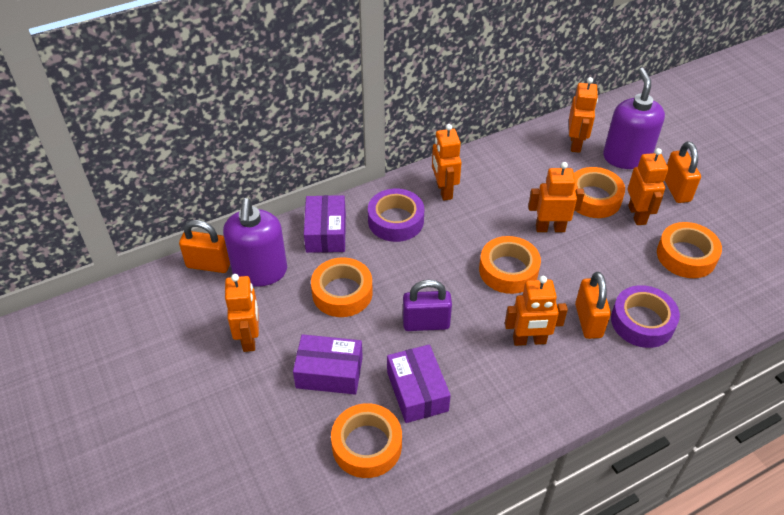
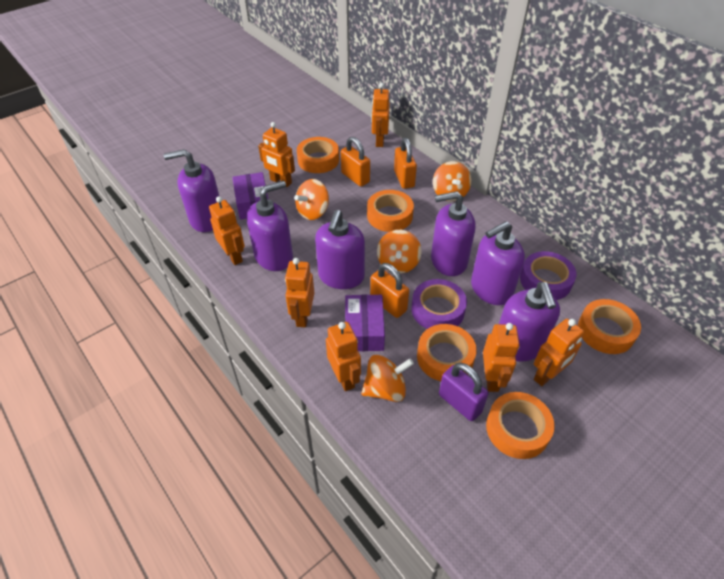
orange robot: 6 -> 7
orange spinning top: 0 -> 4
purple box: 3 -> 2
purple soap dispenser: 2 -> 6

